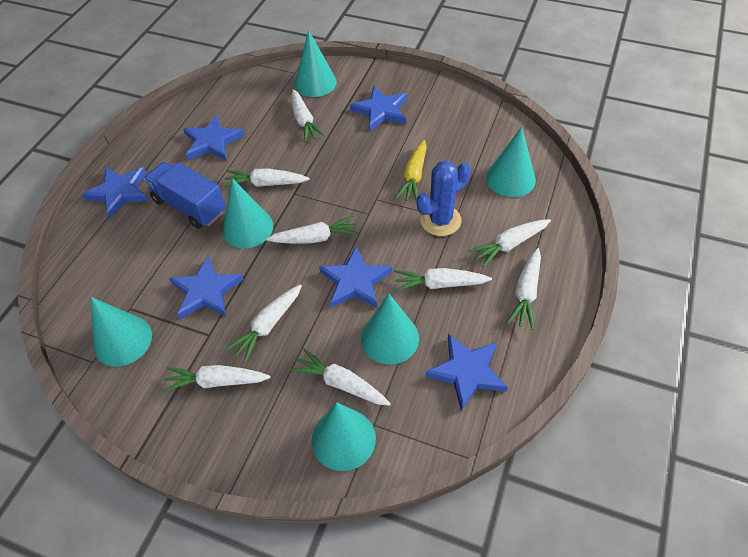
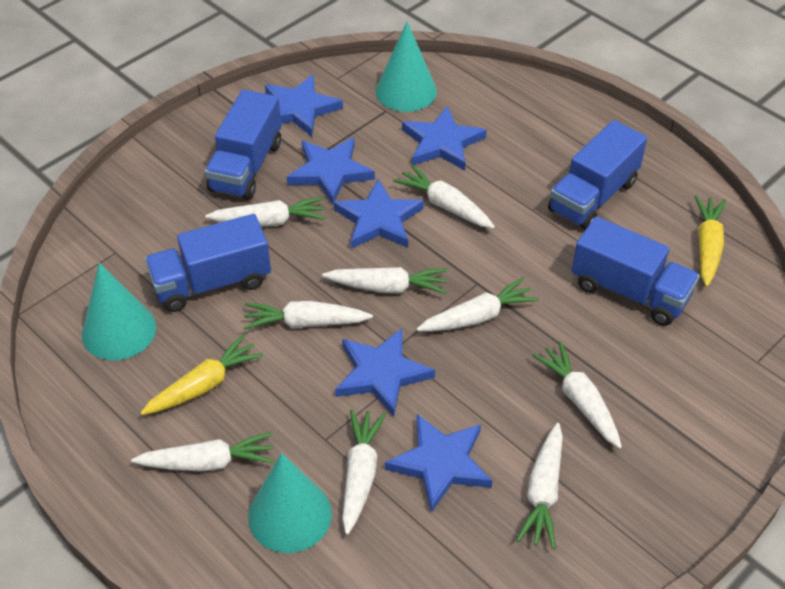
blue cactus: 1 -> 0
blue truck: 1 -> 4
turquoise cone: 6 -> 3
yellow carrot: 1 -> 2

